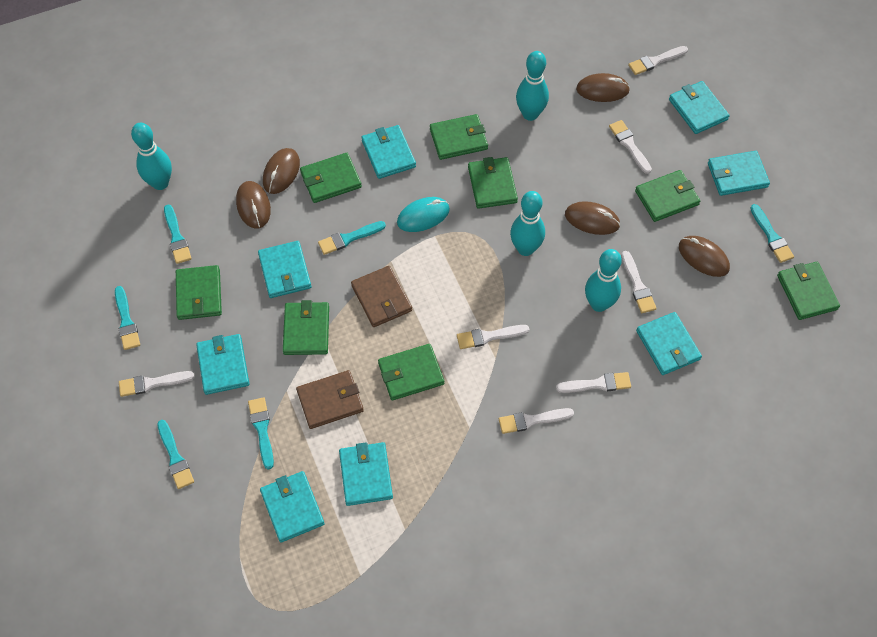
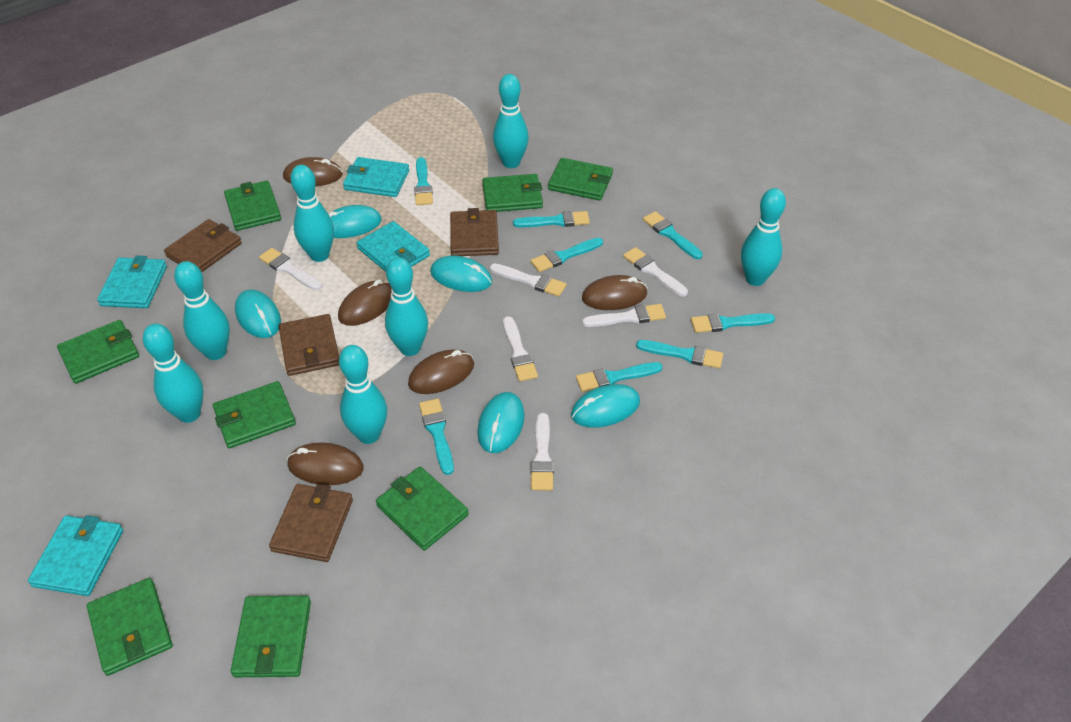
brown wallet: 2 -> 4
turquoise bowling pin: 4 -> 7
turquoise brush: 6 -> 8
turquoise mouse: 1 -> 5
turquoise wallet: 8 -> 4
white brush: 7 -> 6

